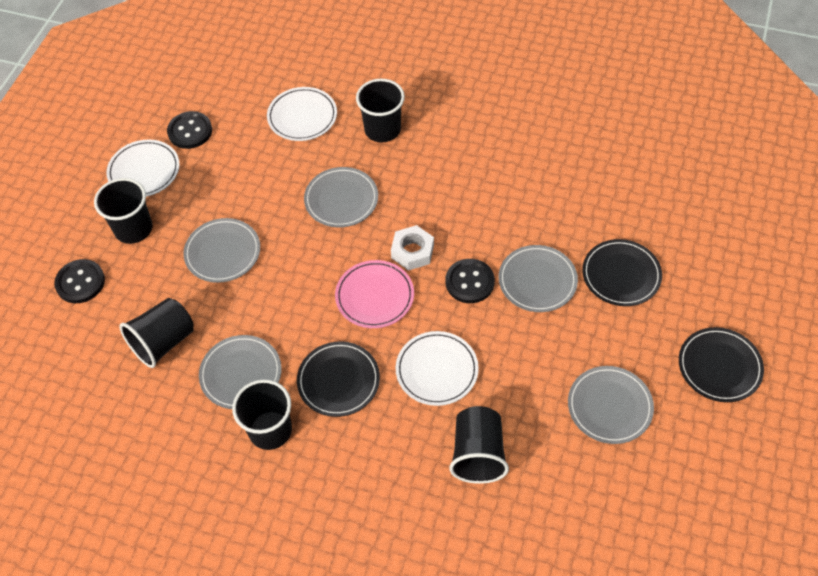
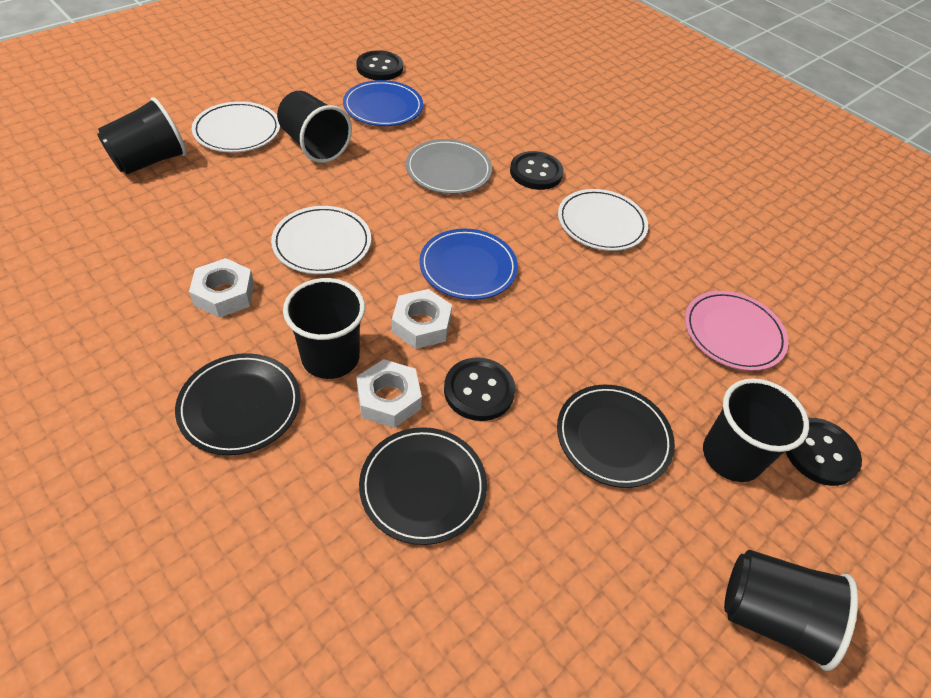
black button: 3 -> 4
blue plate: 0 -> 2
grey plate: 5 -> 1
white nut: 1 -> 3

